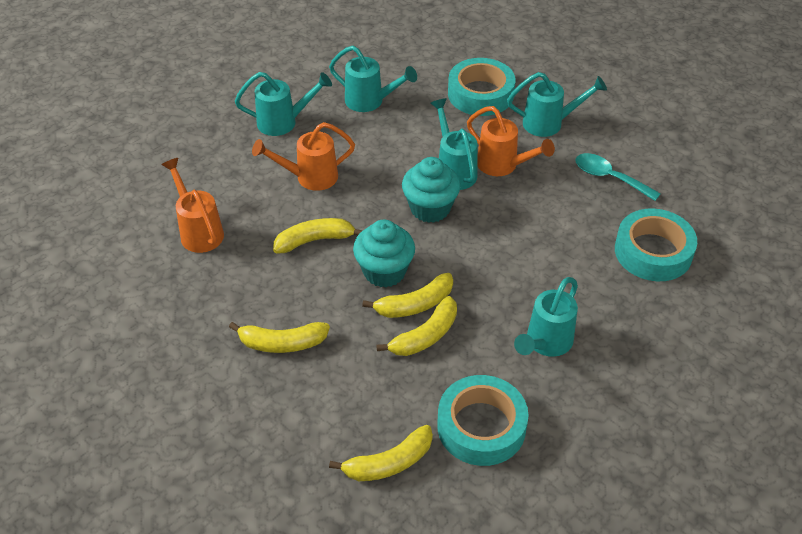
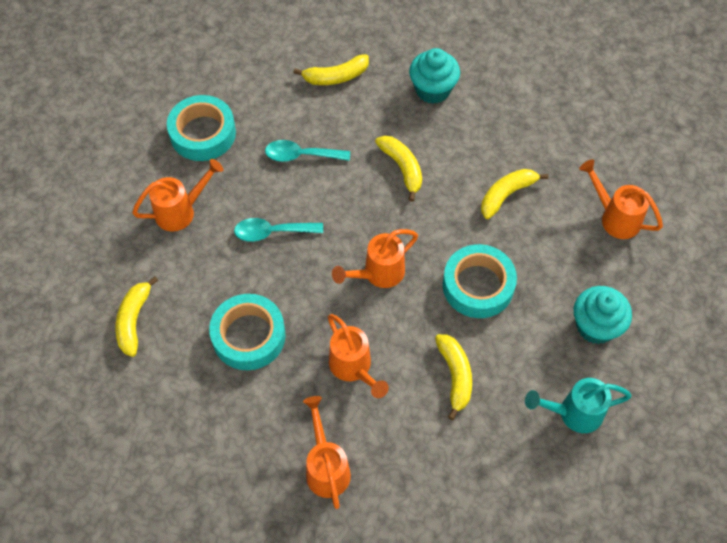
orange watering can: 3 -> 5
turquoise spoon: 1 -> 2
turquoise watering can: 5 -> 1

